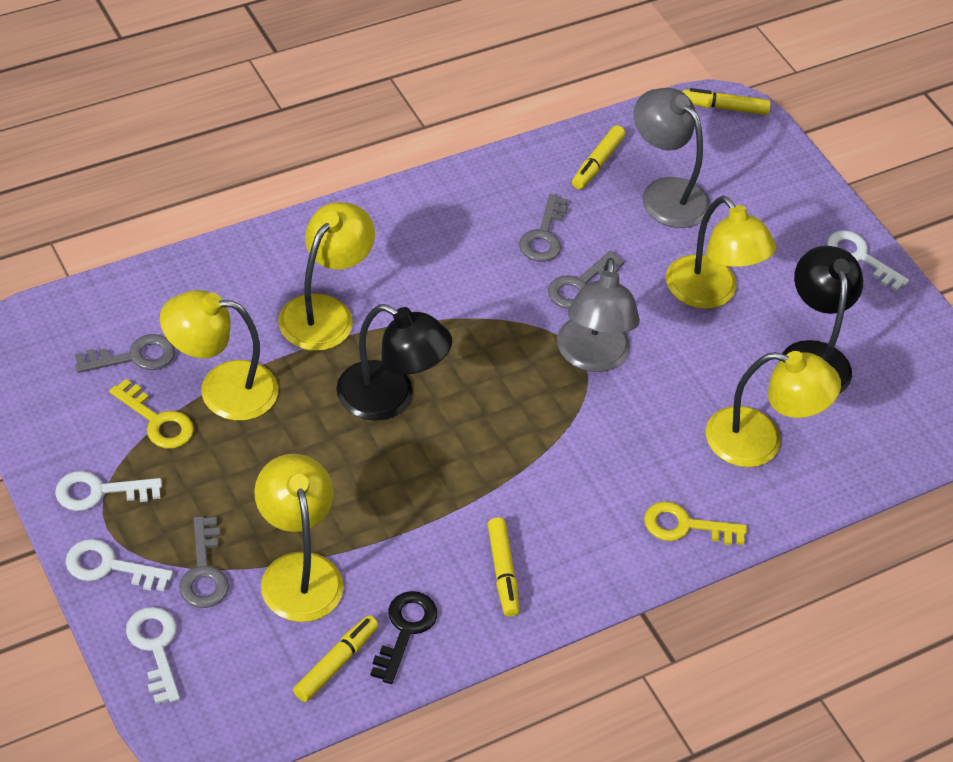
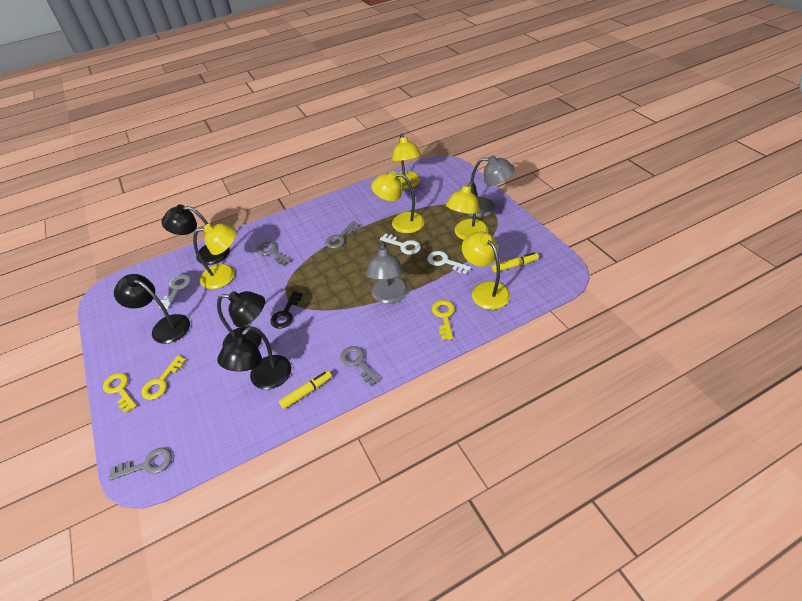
black lamp: 2 -> 4
white key: 4 -> 3
yellow key: 2 -> 3
yellow marker: 4 -> 2

